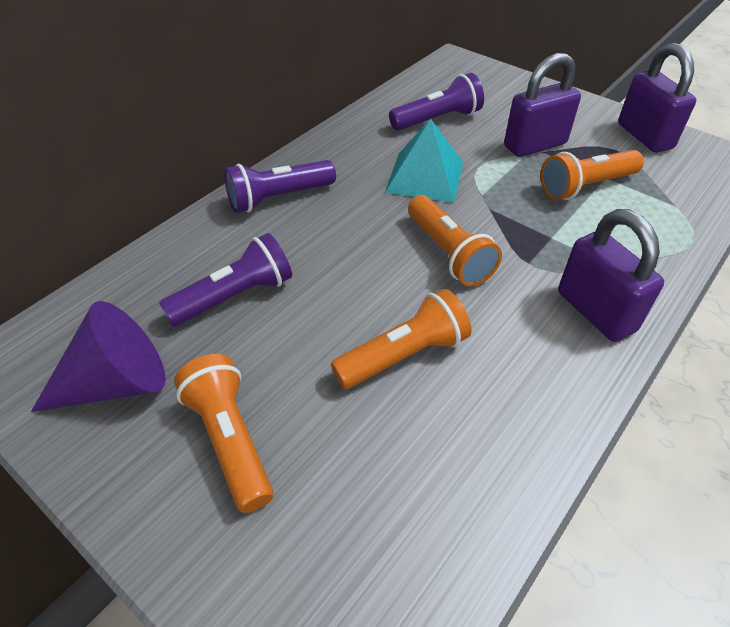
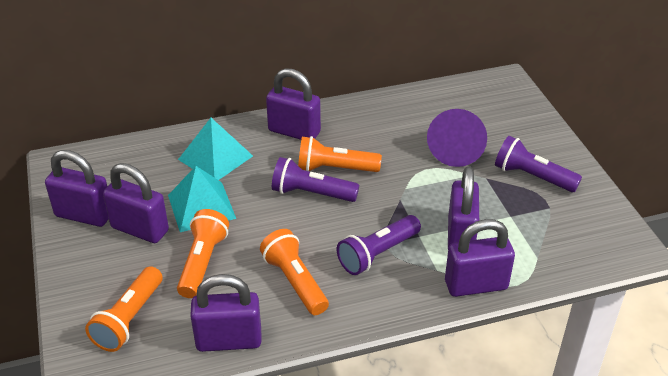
purple padlock: 3 -> 6
turquoise pyramid: 1 -> 2

